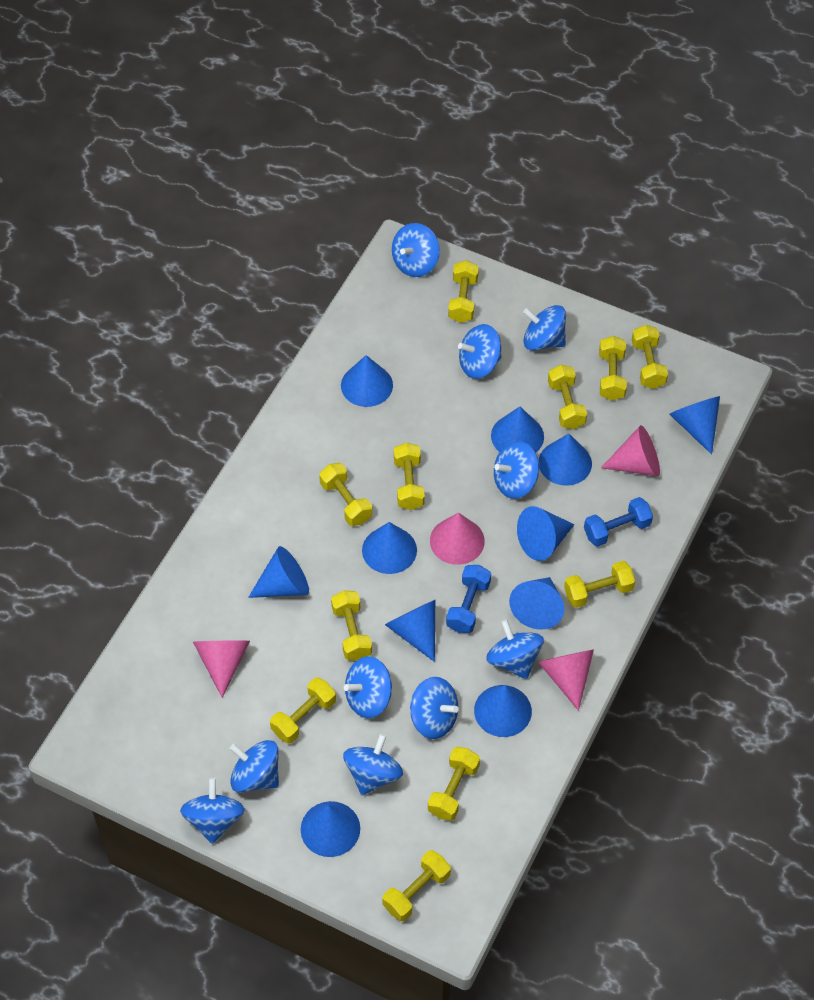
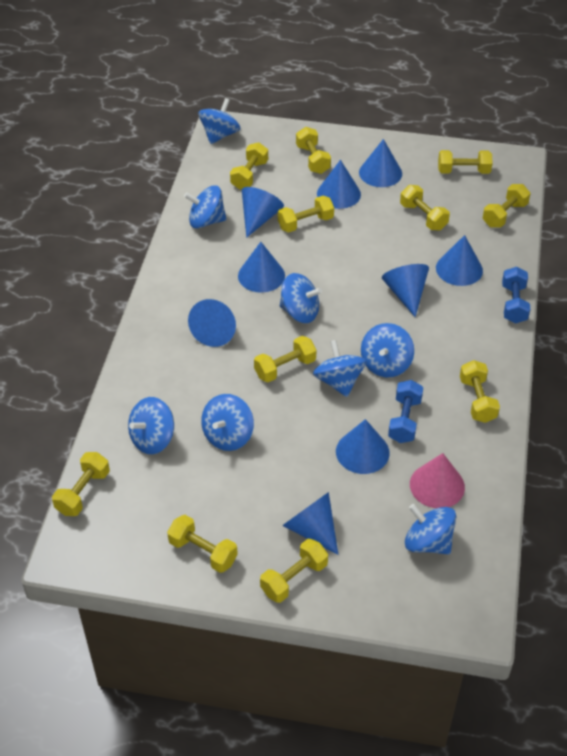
blue cone: 11 -> 9
blue spinning top: 10 -> 8
pink cone: 4 -> 1

